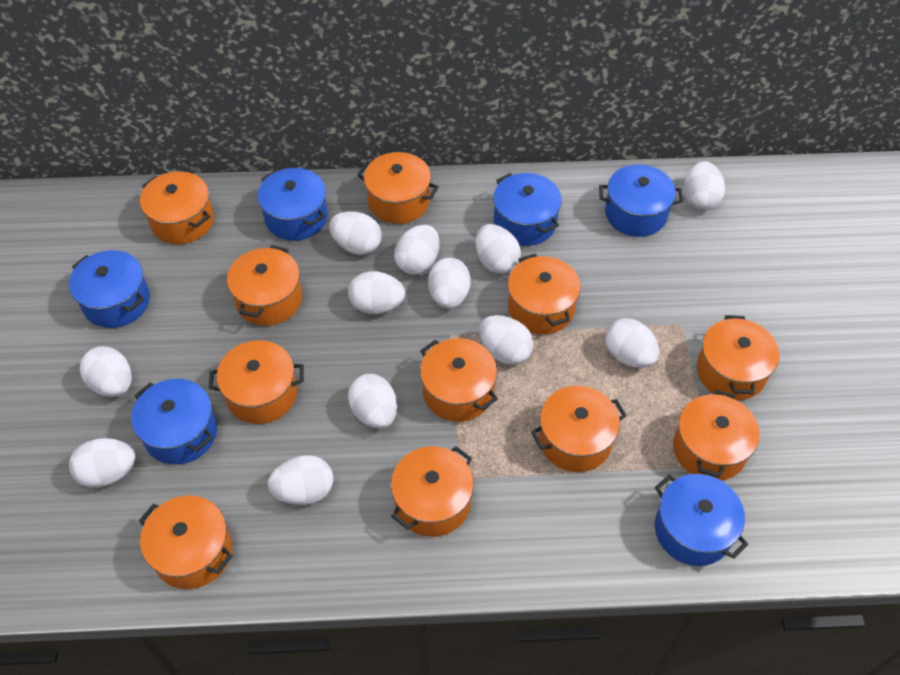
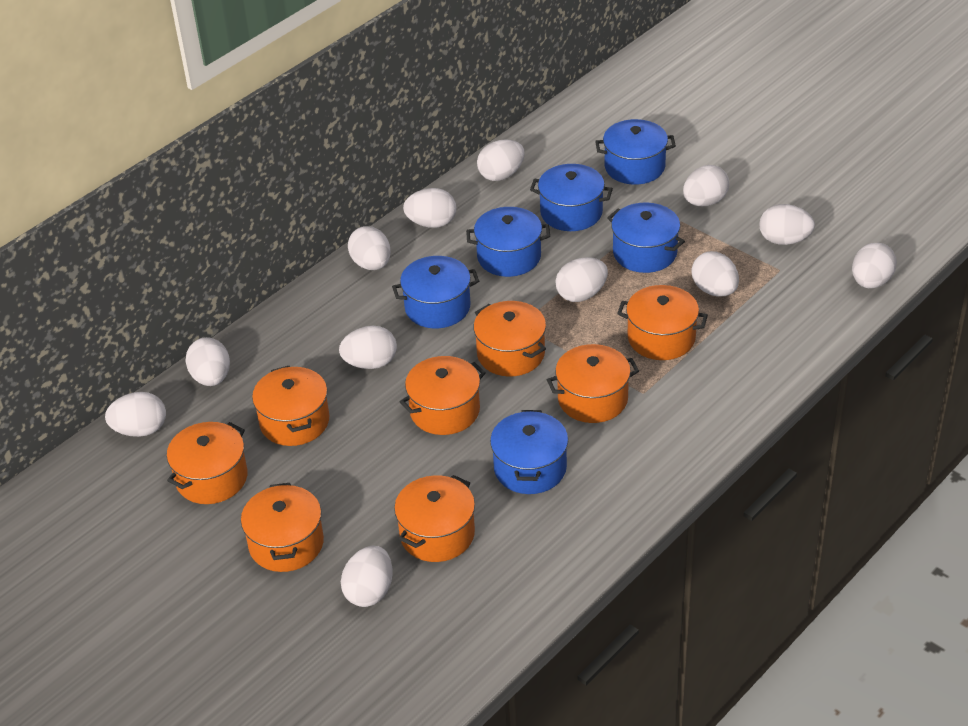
orange pot: 11 -> 8

